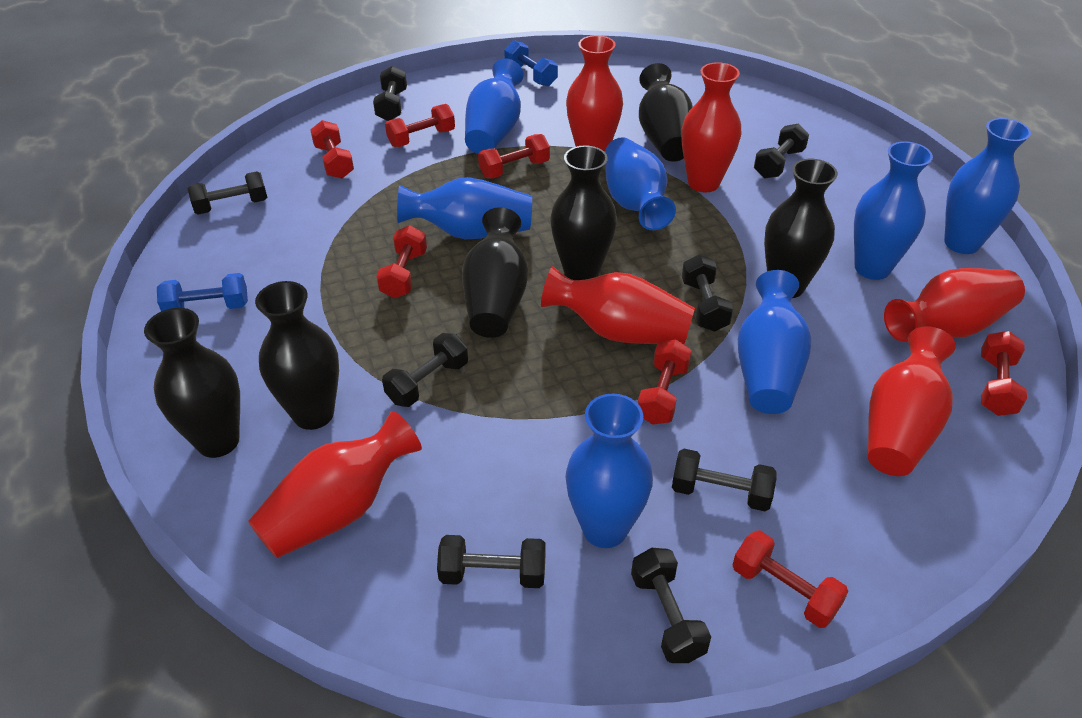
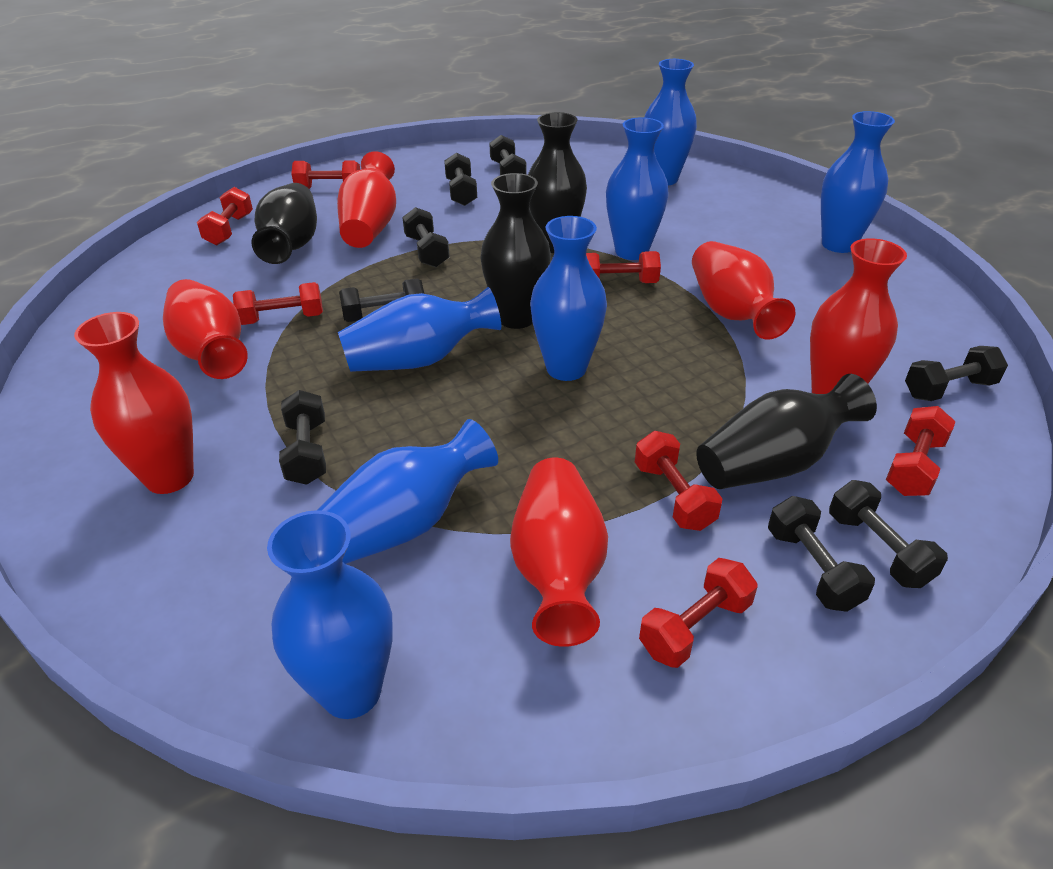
black vase: 6 -> 4
blue dumbbell: 2 -> 0

